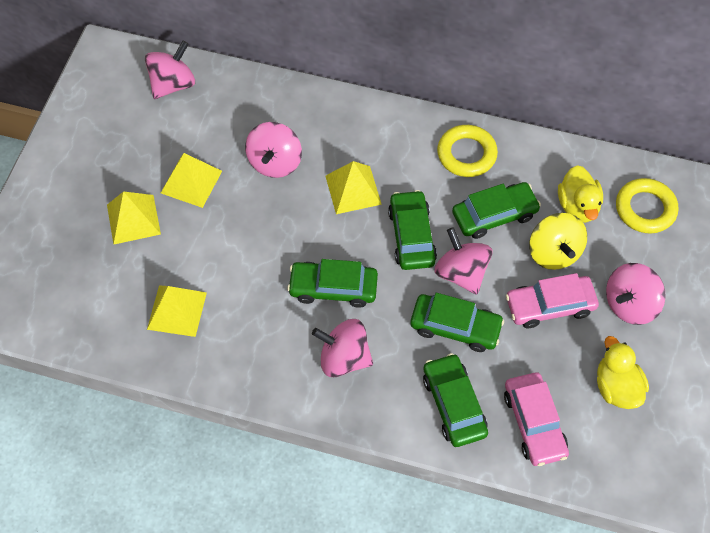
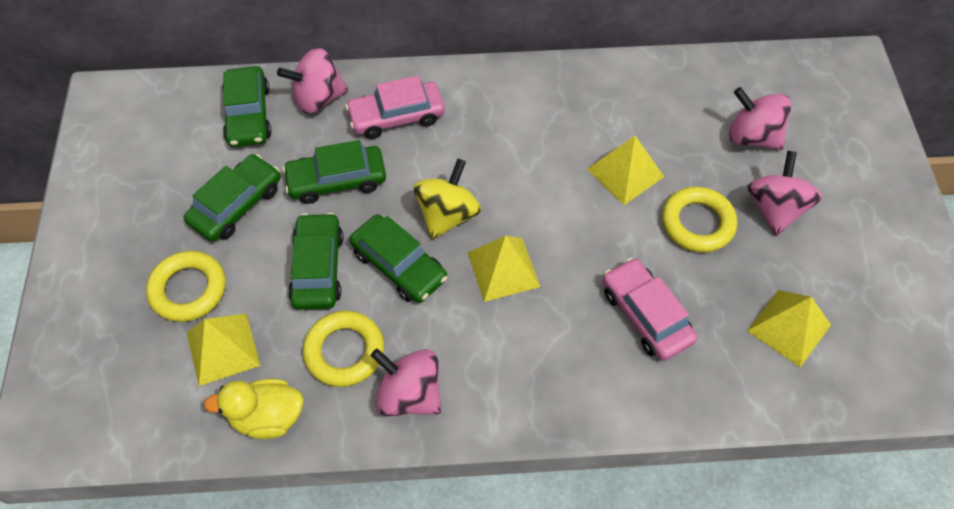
pink spinning top: 5 -> 4
yellow duck: 2 -> 1
yellow ring: 2 -> 3

